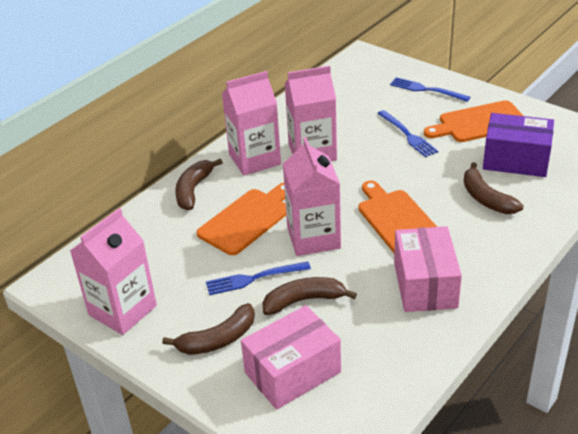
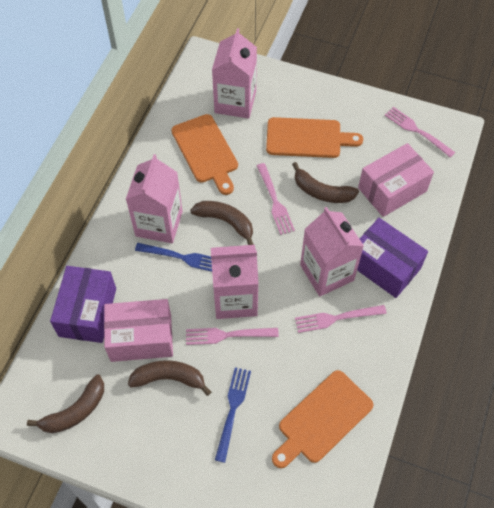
blue fork: 3 -> 2
pink fork: 0 -> 4
purple box: 1 -> 2

